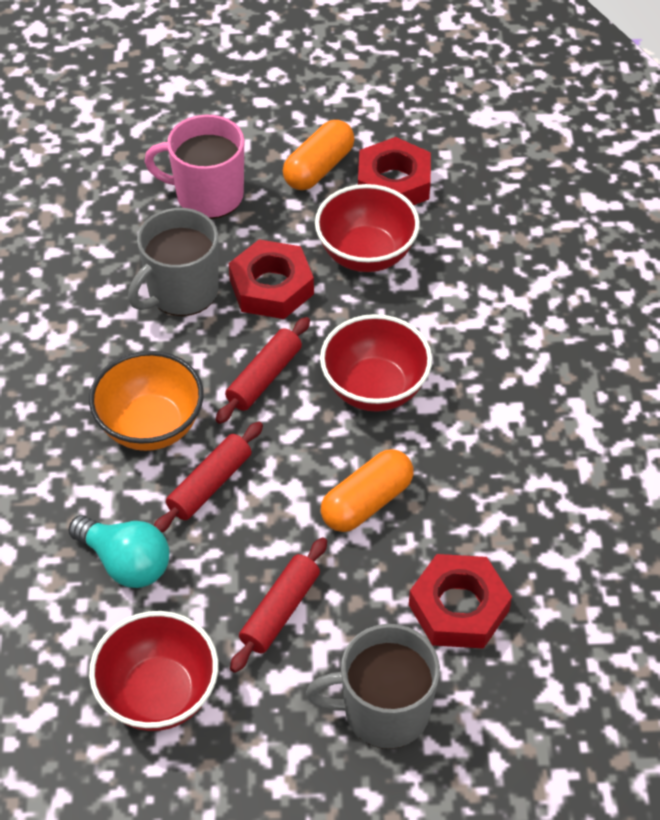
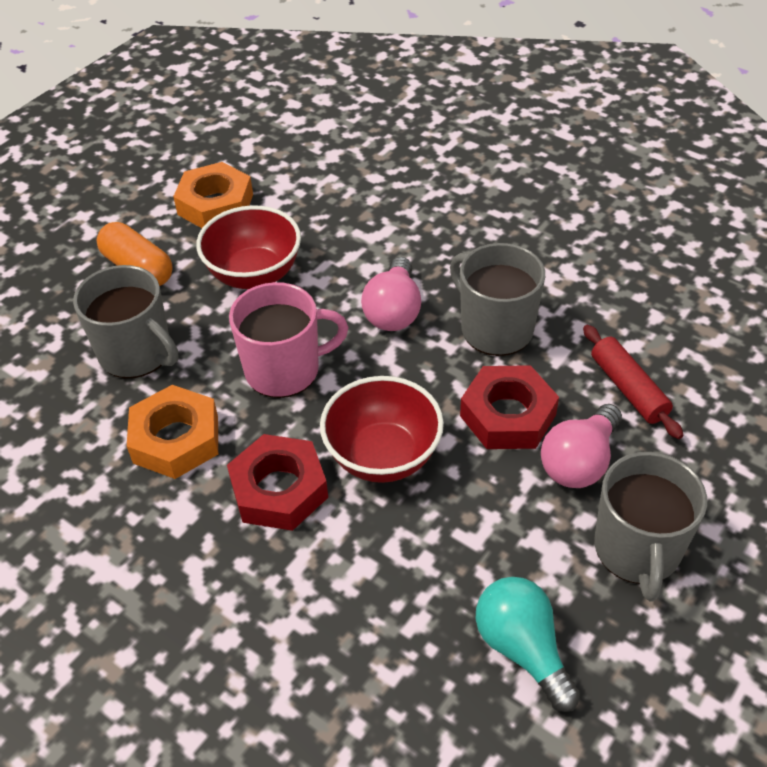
grey mug: 2 -> 3
orange bowl: 1 -> 0
orange capsule: 2 -> 1
orange nut: 0 -> 2
pink light bulb: 0 -> 2
red bowl: 3 -> 2
red nut: 3 -> 2
red rolling pin: 3 -> 1

